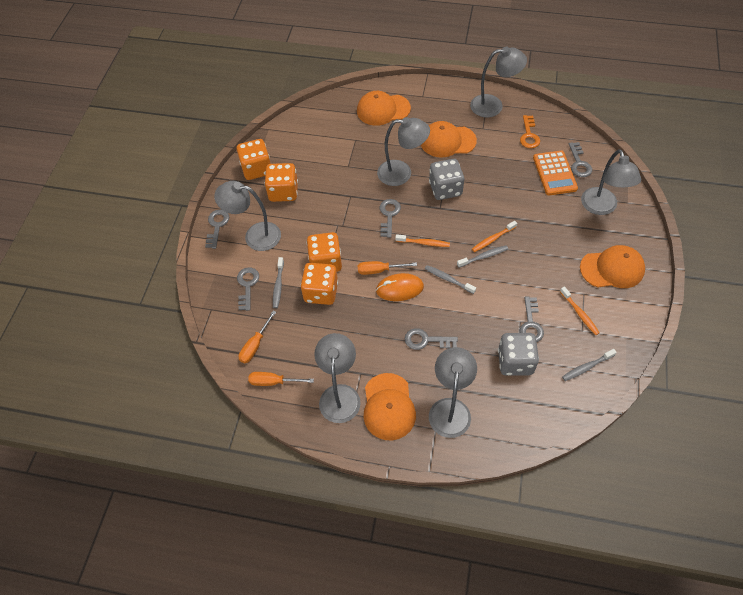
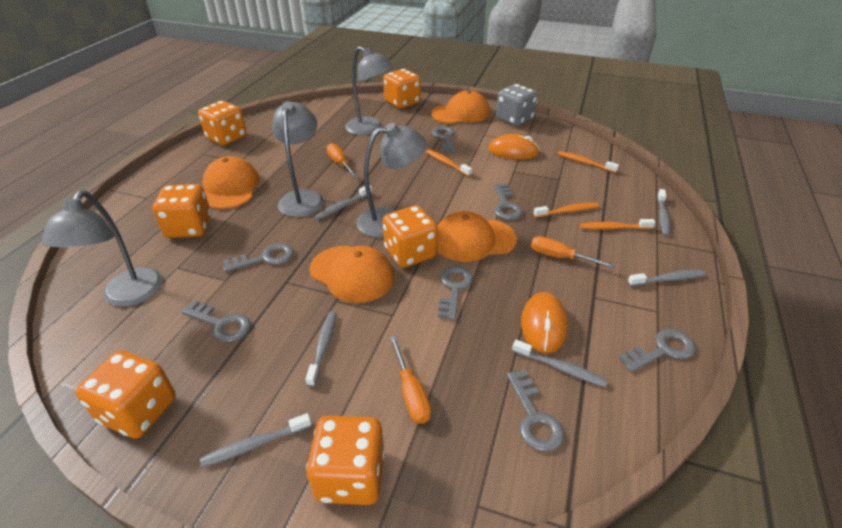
grey dice: 2 -> 1
grey key: 6 -> 7
grey lamp: 6 -> 4
grey toothbrush: 4 -> 6
orange calculator: 1 -> 0
orange dice: 4 -> 6
orange key: 1 -> 0
orange mouse: 1 -> 2
orange toothbrush: 3 -> 4

